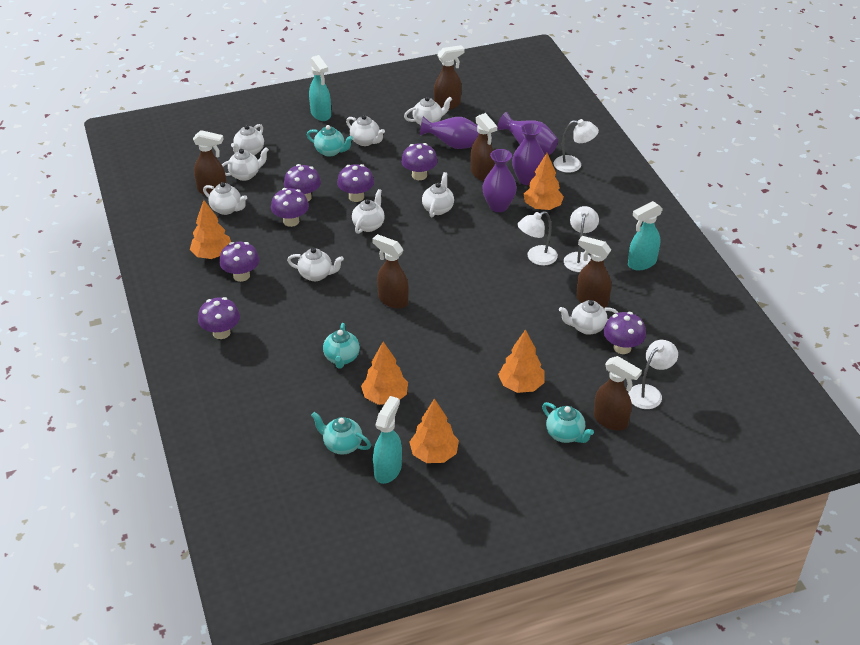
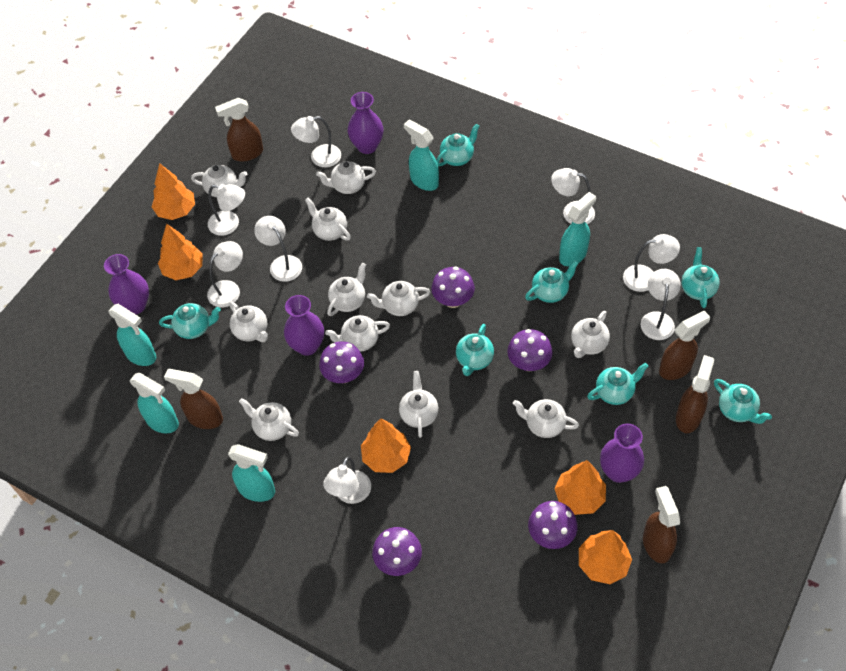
brown spray bottle: 6 -> 5
purple mushroom: 7 -> 5
turquoise spray bottle: 3 -> 5
turquoise teapot: 4 -> 7
white lamp: 4 -> 8
white teapot: 9 -> 11

